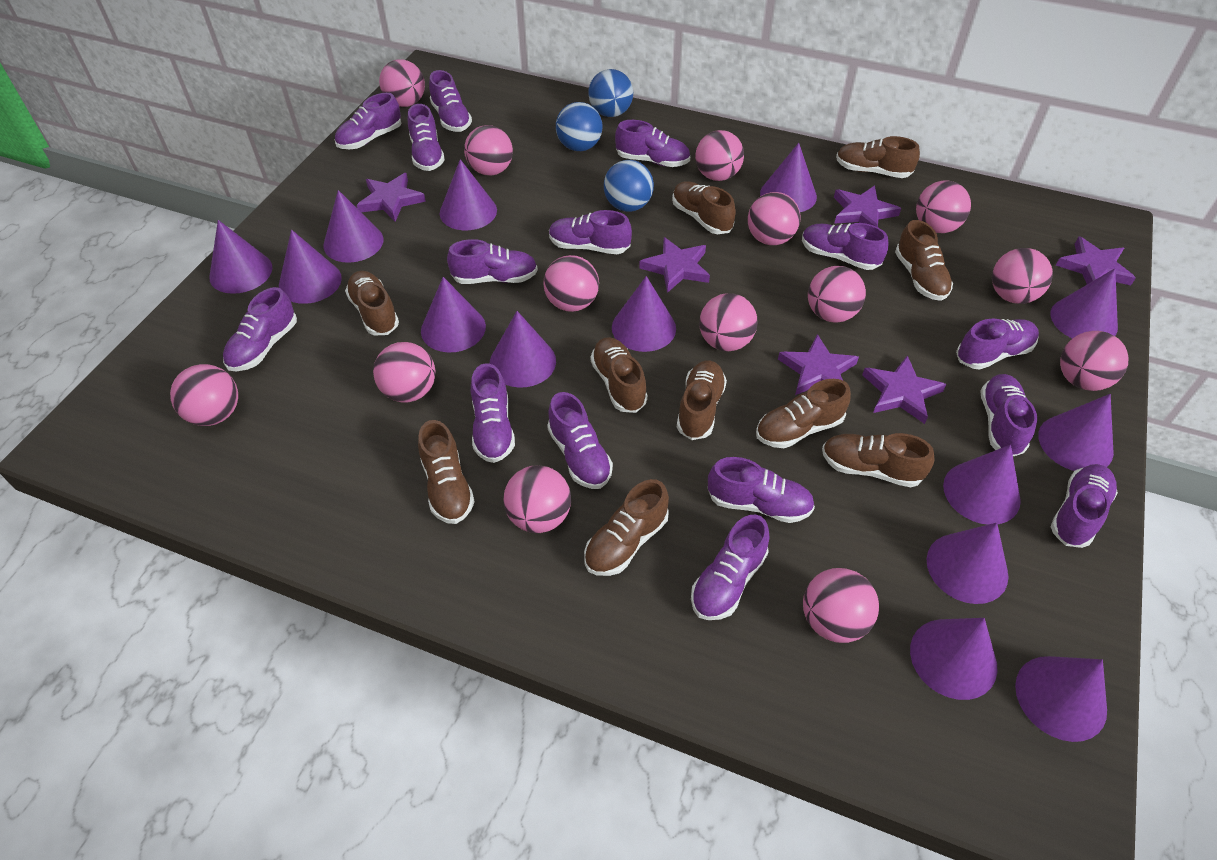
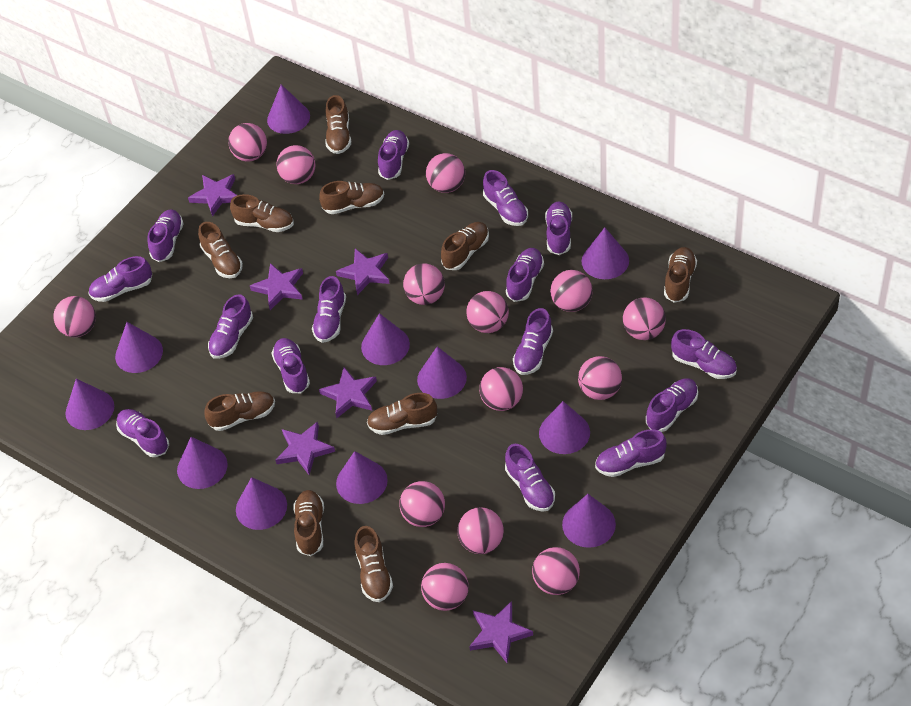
blue ball: 3 -> 0
purple cone: 14 -> 11

